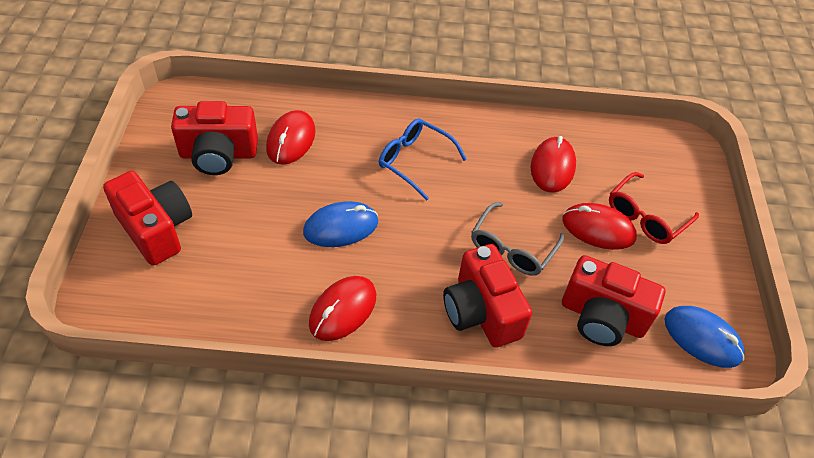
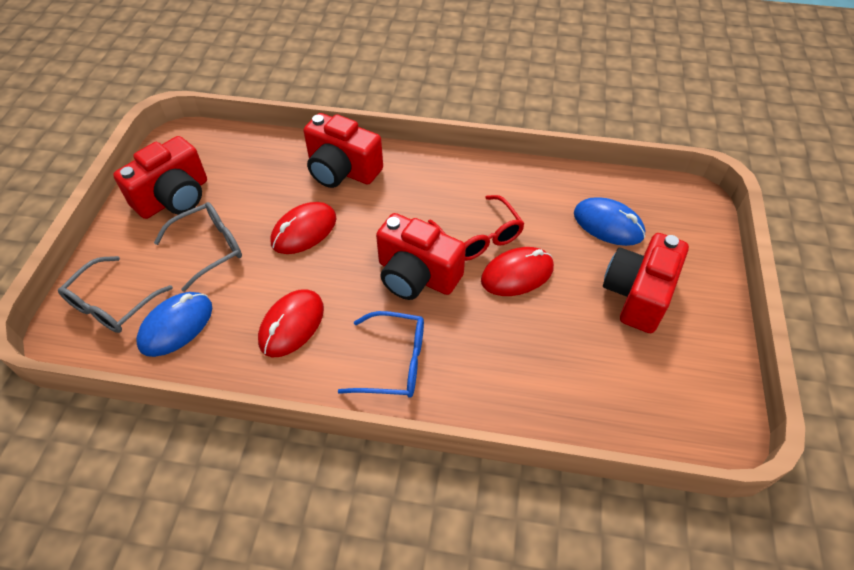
grey glasses: 1 -> 2
red mouse: 4 -> 3

